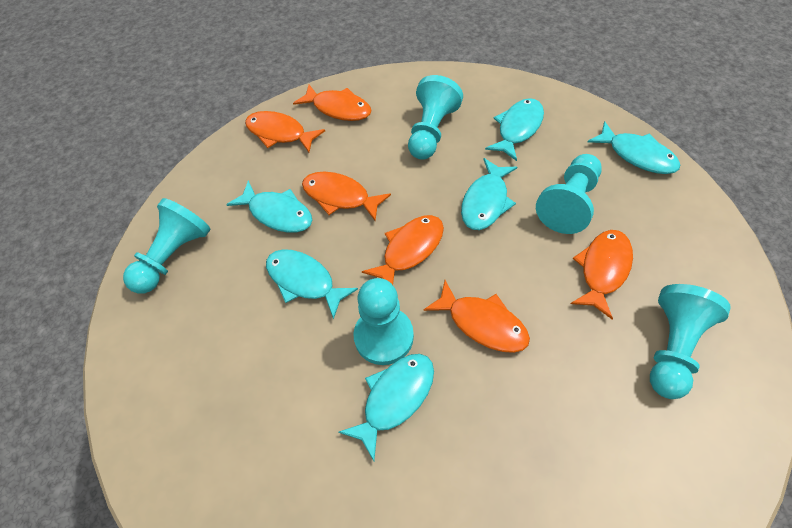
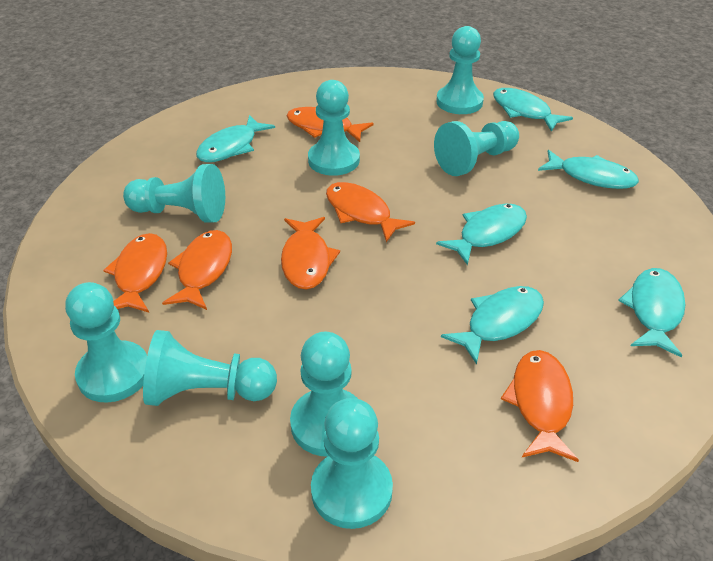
turquoise pawn: 5 -> 8

